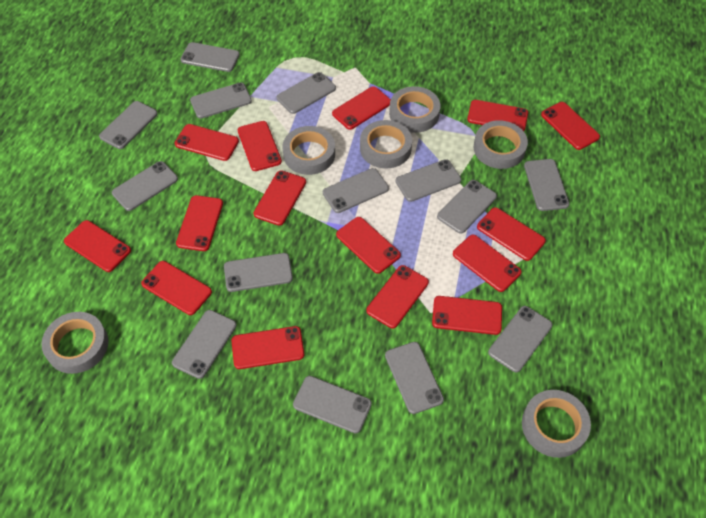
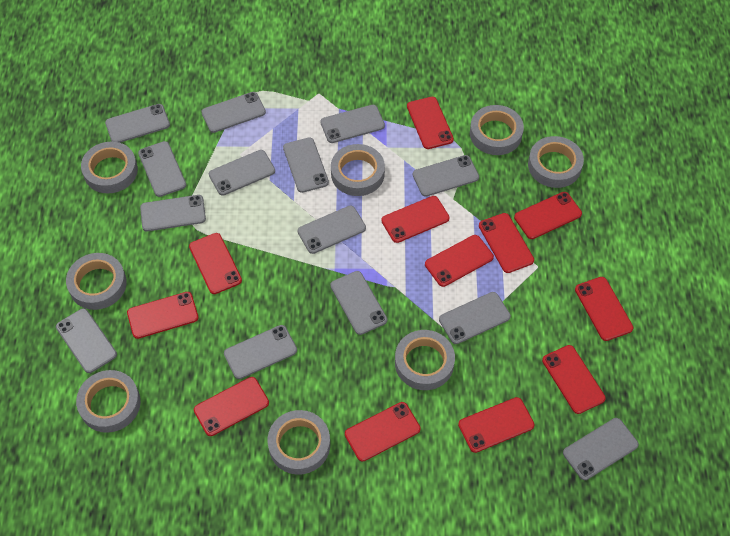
grey tape: 6 -> 8
red phone: 15 -> 12

